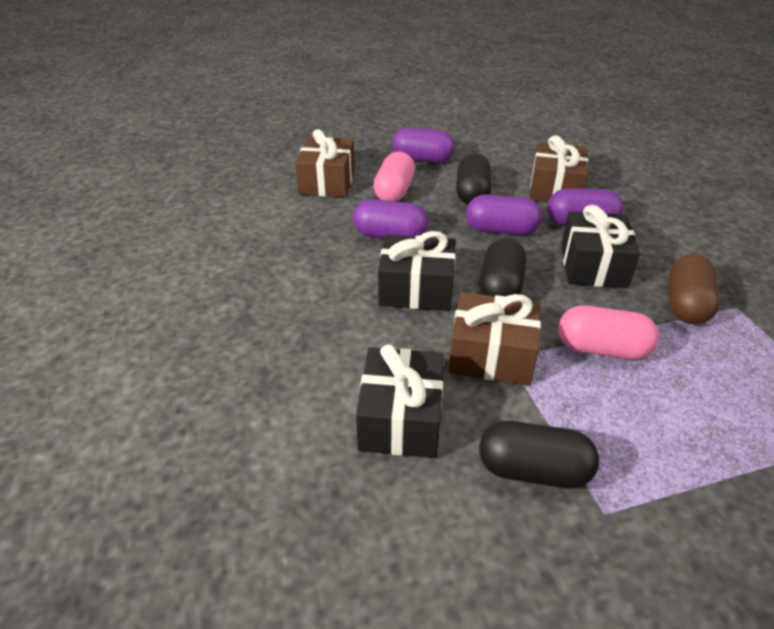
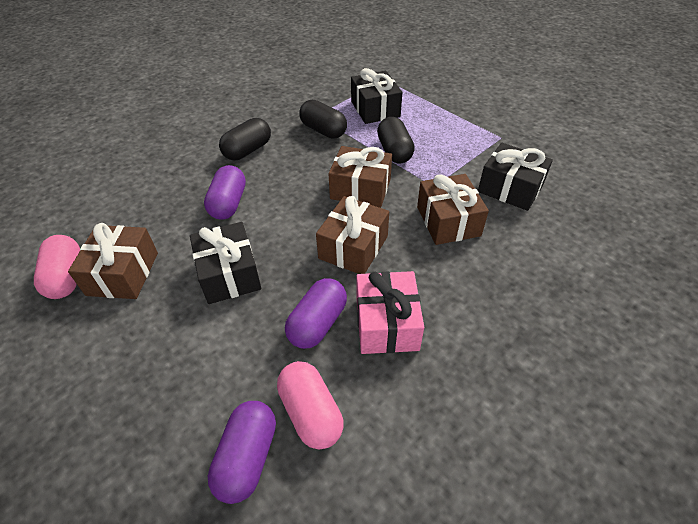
brown capsule: 1 -> 0
brown gift: 3 -> 4
pink gift: 0 -> 1
purple capsule: 4 -> 3

